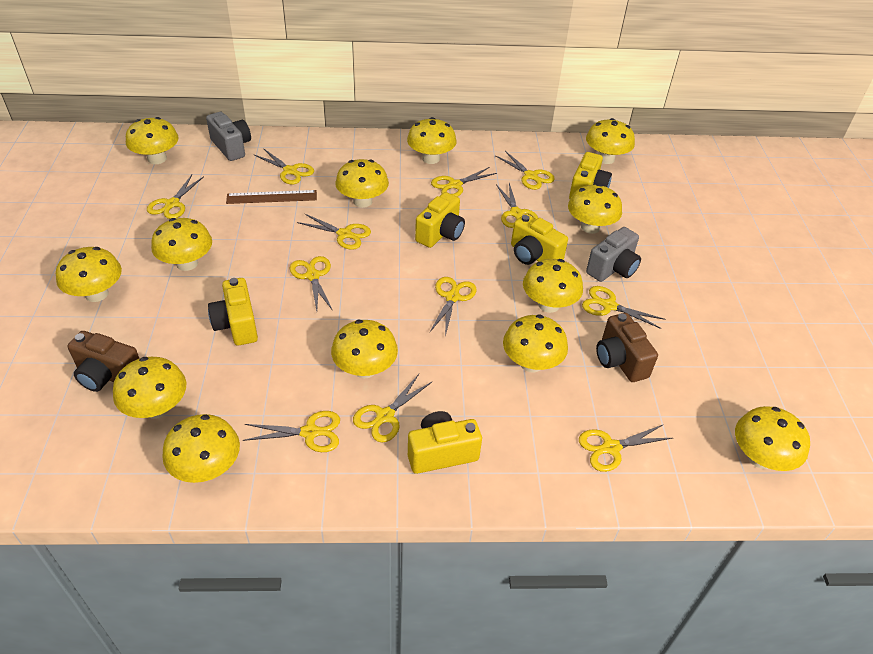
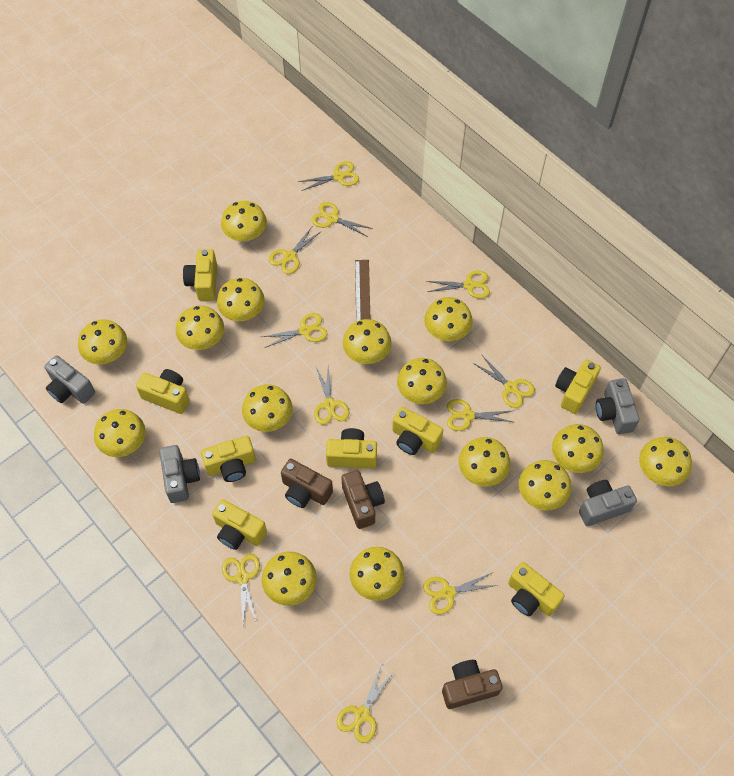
brown camera: 2 -> 3
grey camera: 2 -> 4
yellow camera: 5 -> 8
yellow mushroom: 13 -> 15
yellow scissors: 12 -> 11

